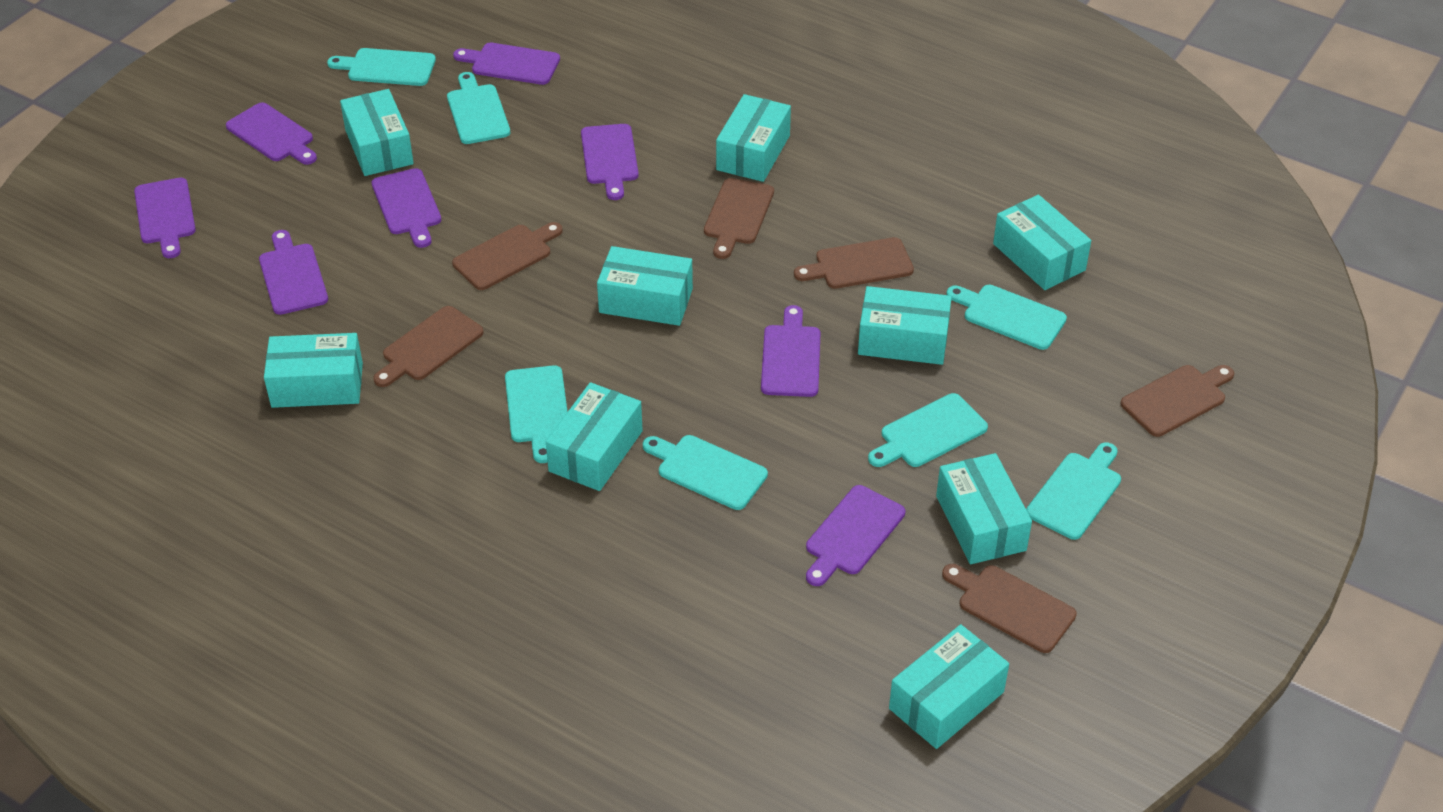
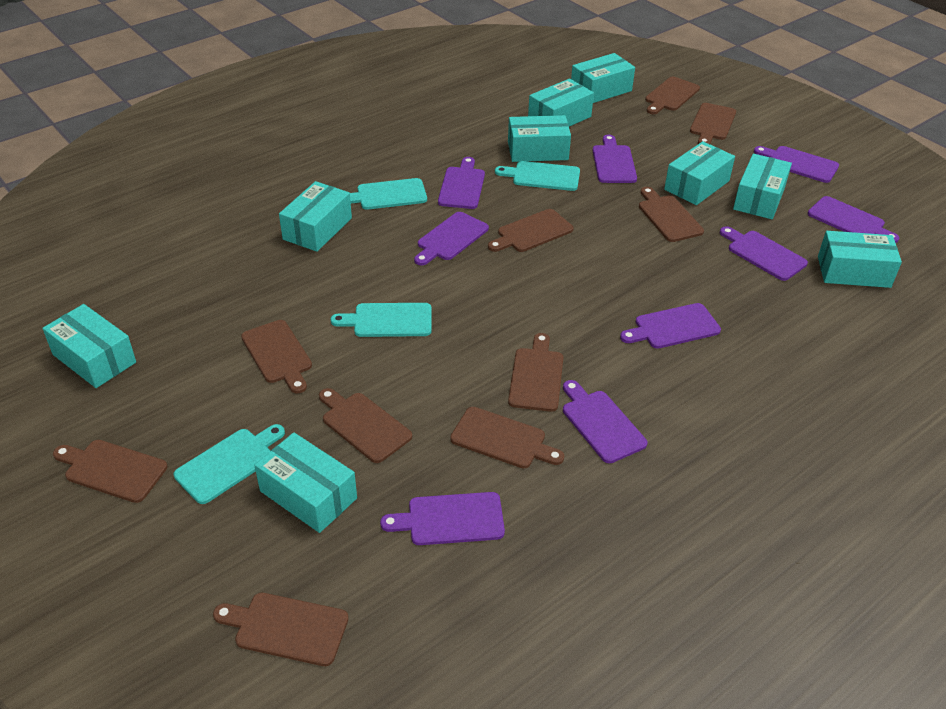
brown cutting board: 6 -> 10
purple cutting board: 8 -> 9
turquoise cutting board: 7 -> 4

